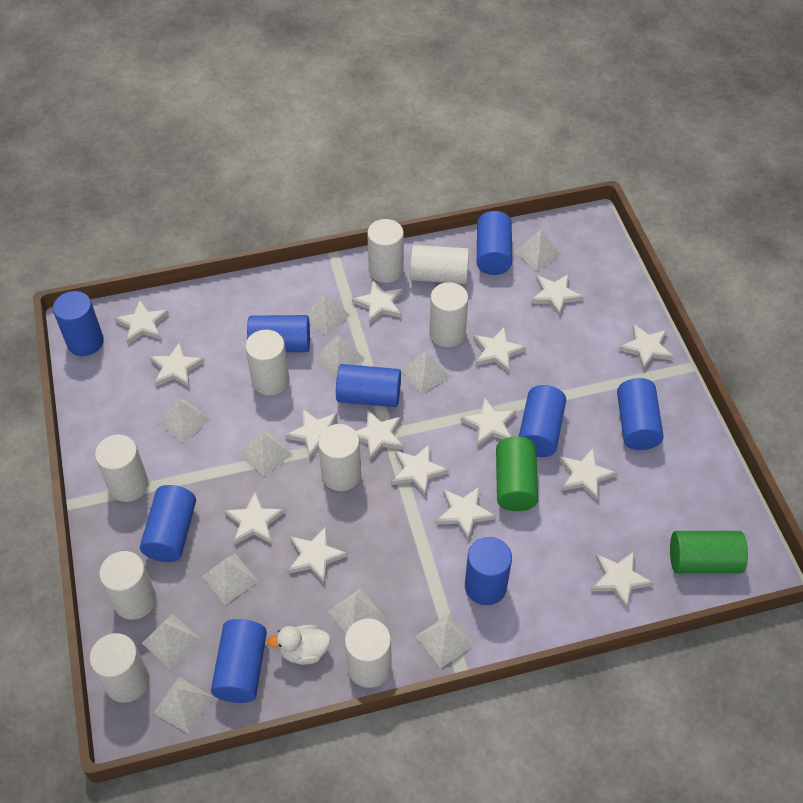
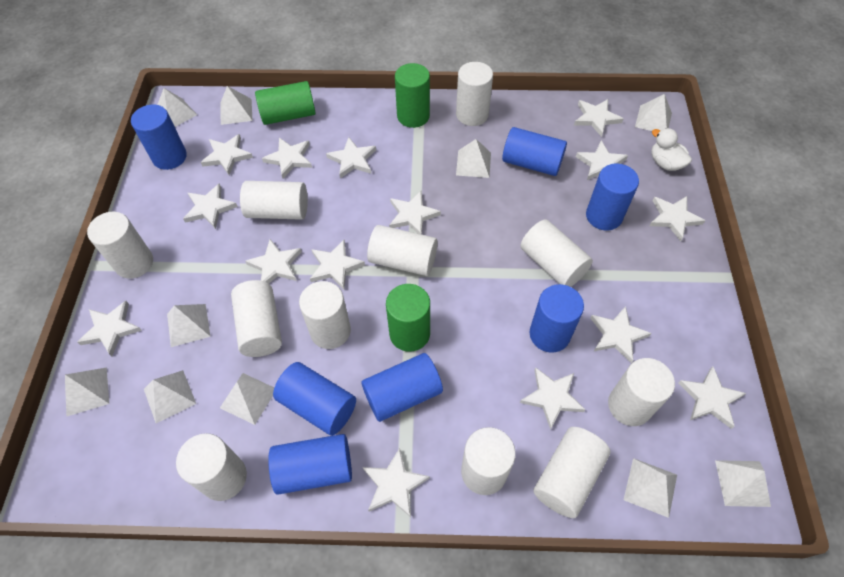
blue cylinder: 9 -> 7
green cylinder: 2 -> 3
white cylinder: 9 -> 11
white pyramid: 11 -> 10

